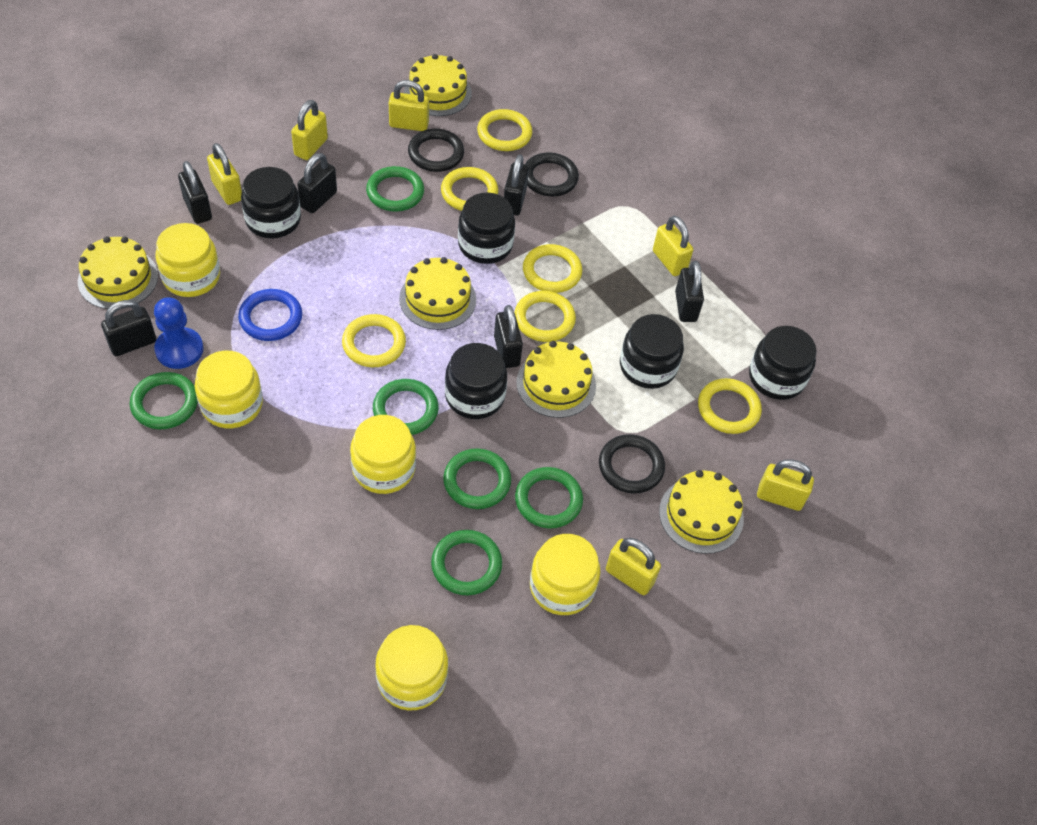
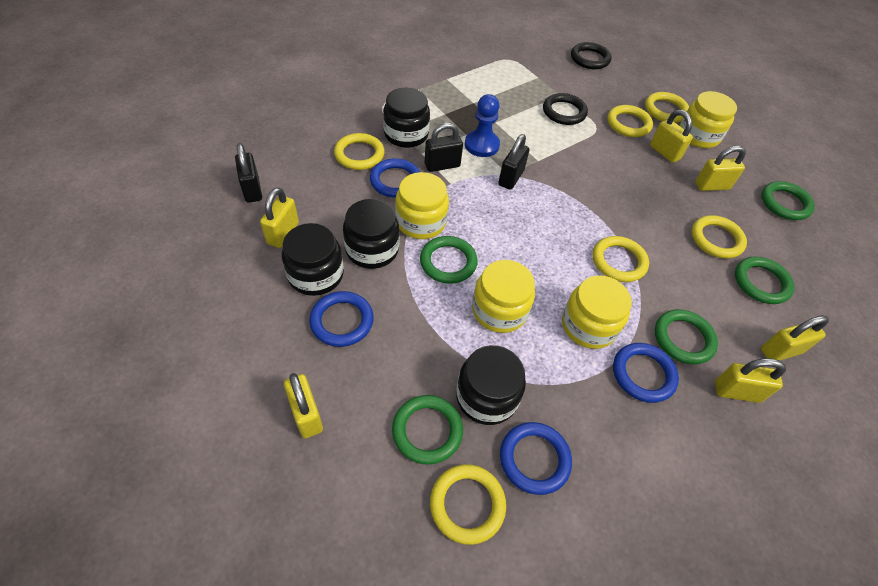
black jar: 5 -> 4
black padlock: 6 -> 3
black ring: 3 -> 2
blue ring: 1 -> 4
green ring: 6 -> 5
yellow cake: 5 -> 0
yellow jar: 5 -> 4

